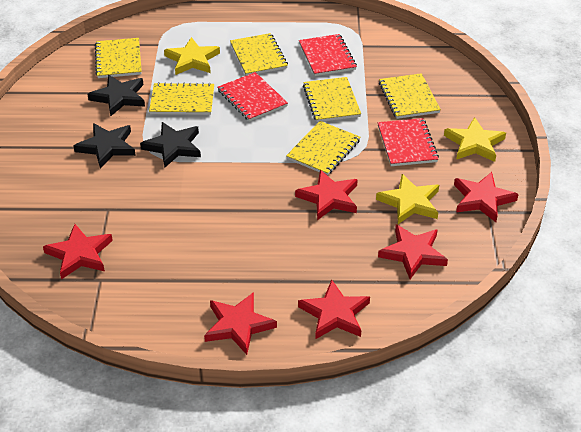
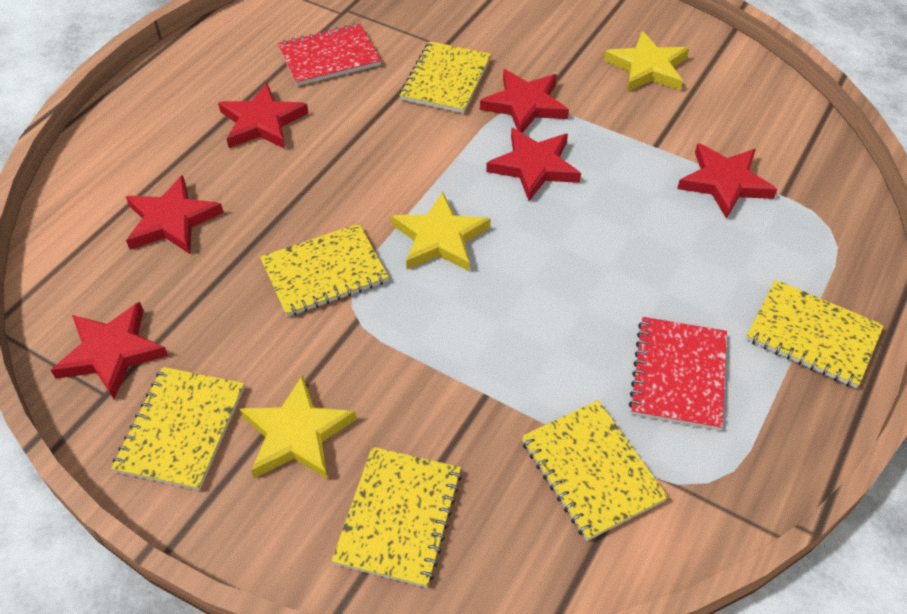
black star: 3 -> 0
red notebook: 3 -> 2

